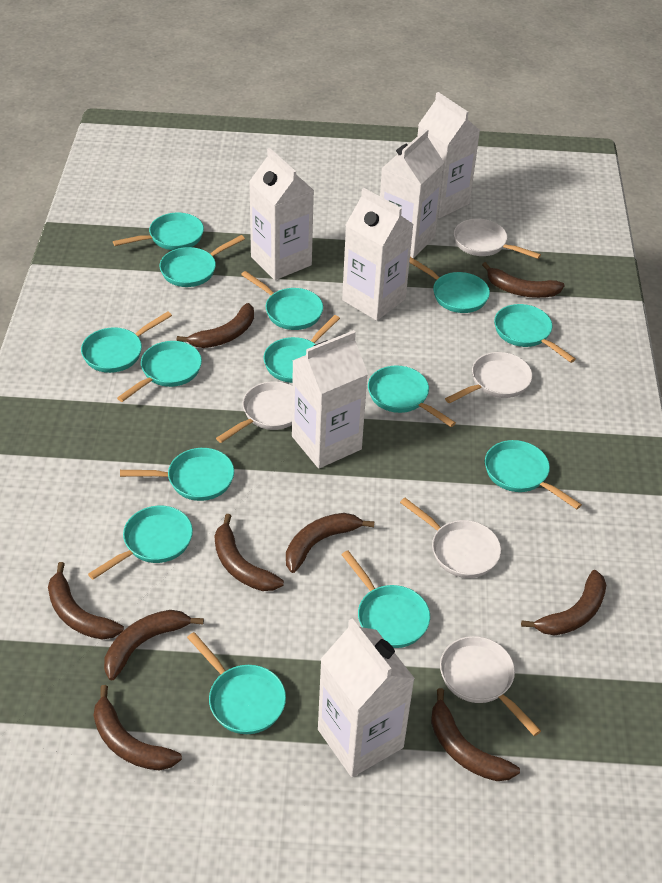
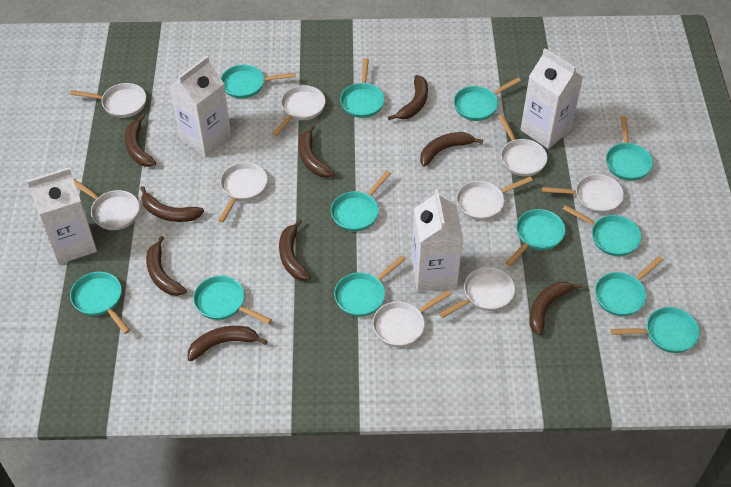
turquoise pan: 14 -> 12
white carton: 6 -> 4
white pan: 5 -> 9

